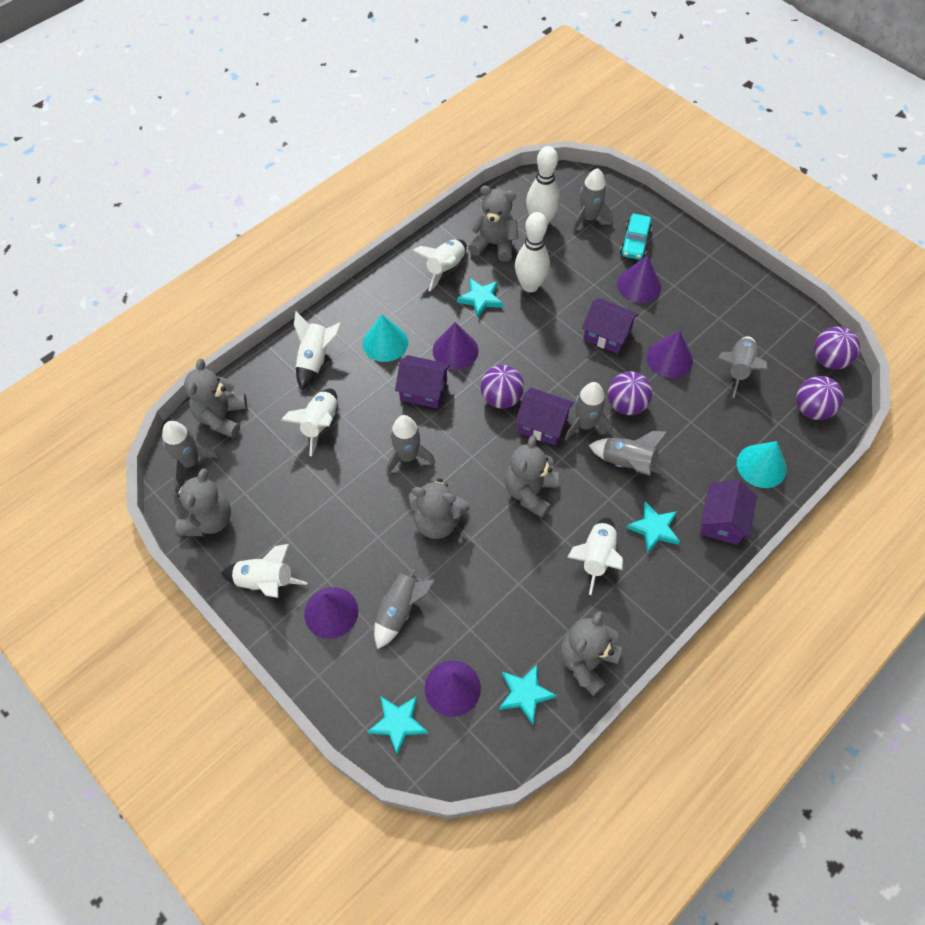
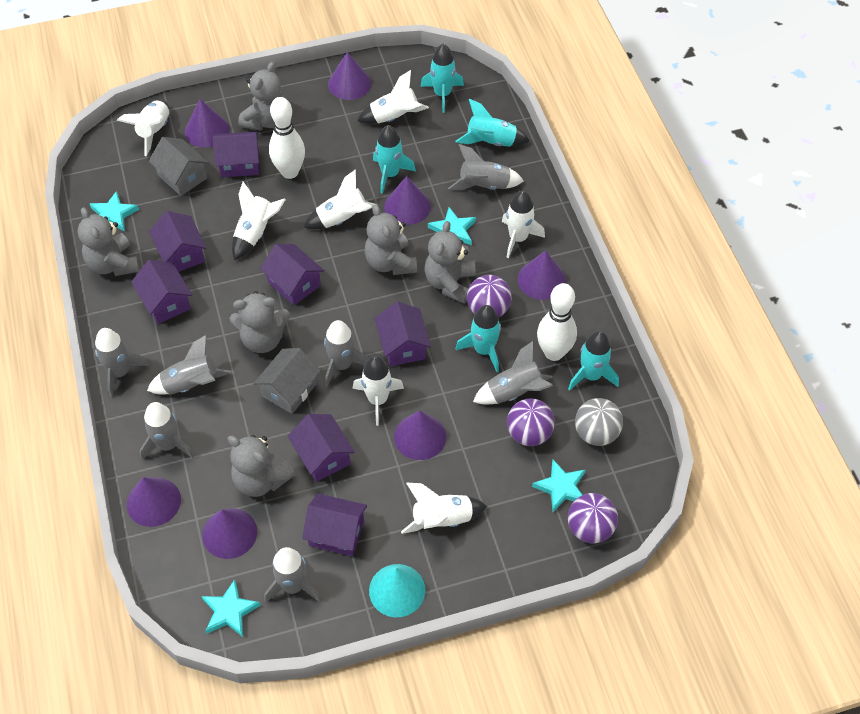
grey ball: 0 -> 1
grey house: 0 -> 2
purple ball: 4 -> 3
purple cone: 5 -> 7
purple house: 4 -> 7
turquoise car: 1 -> 0
turquoise cone: 2 -> 1
turquoise rocket: 0 -> 5
white rocket: 5 -> 7

